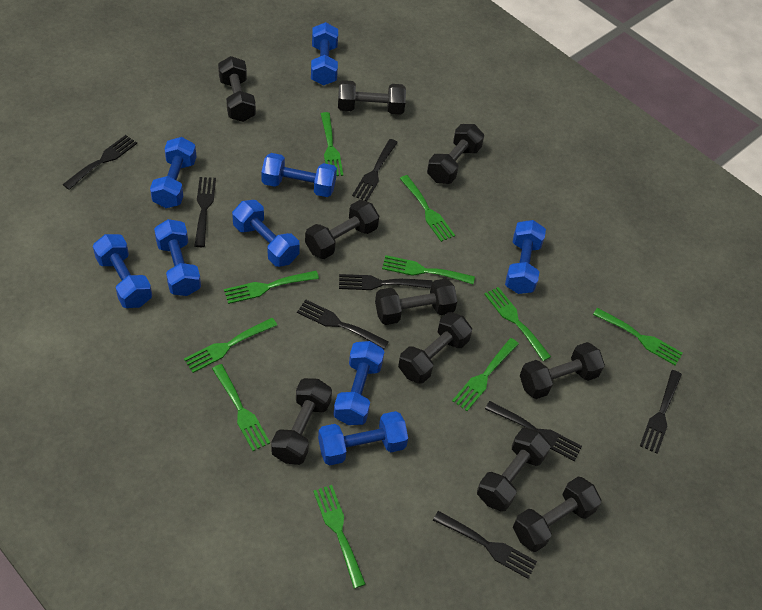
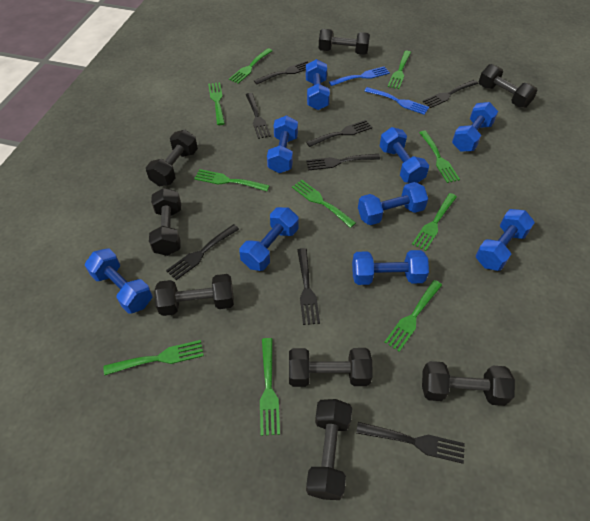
black dumbbell: 10 -> 8
blue fork: 0 -> 2

